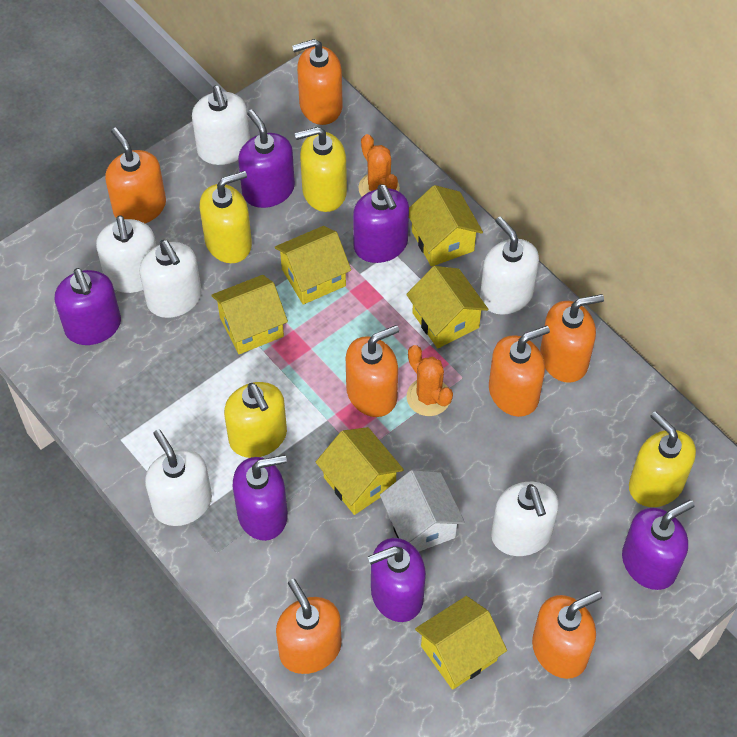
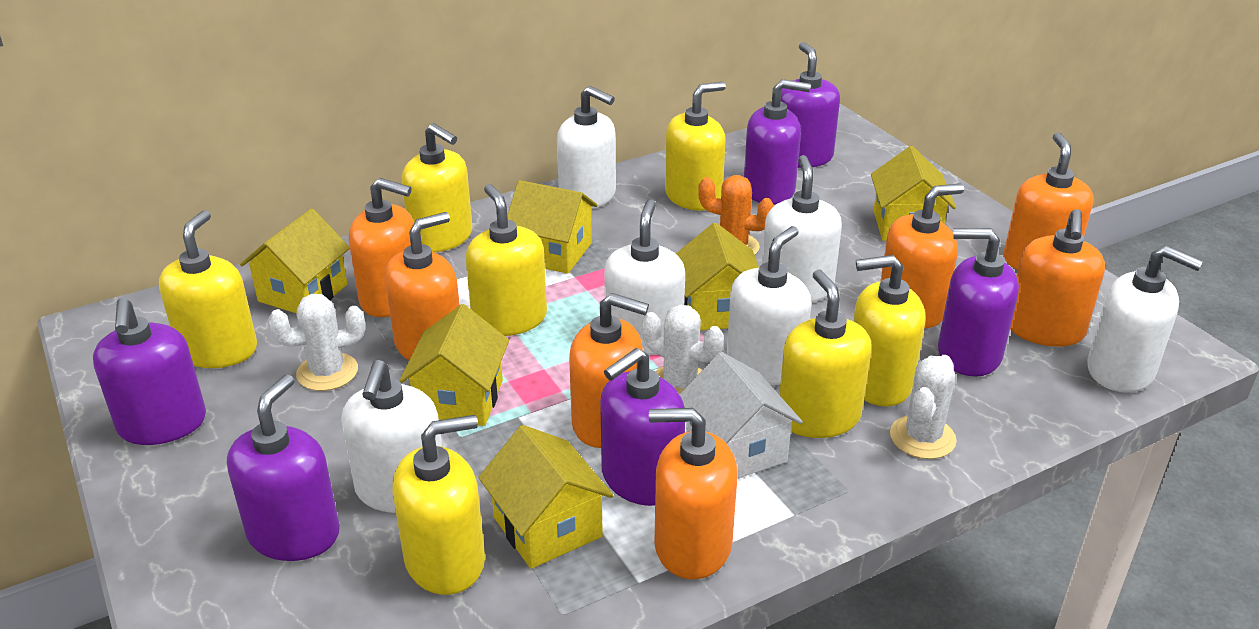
orange cactus: 2 -> 1
white cactus: 0 -> 3
yellow soap dispenser: 4 -> 7

